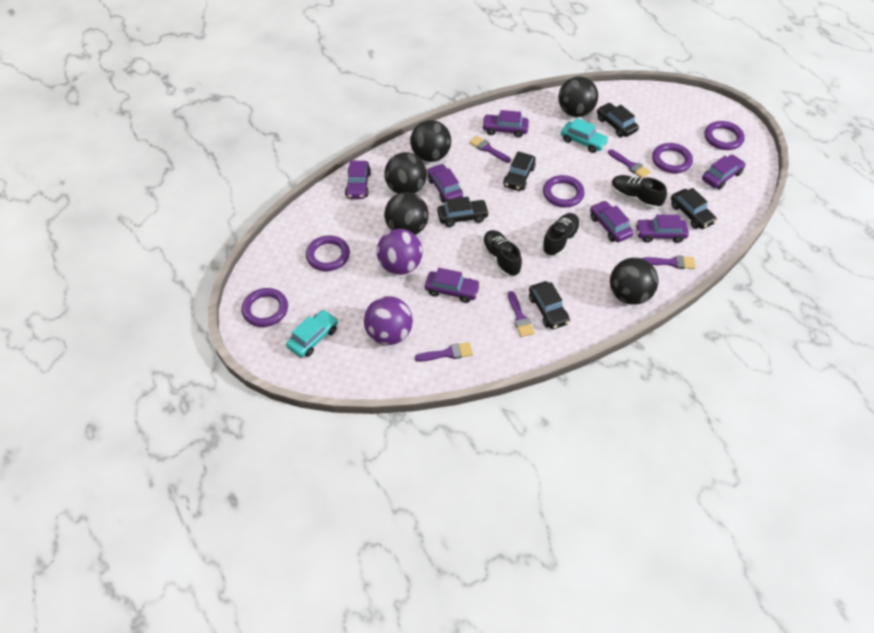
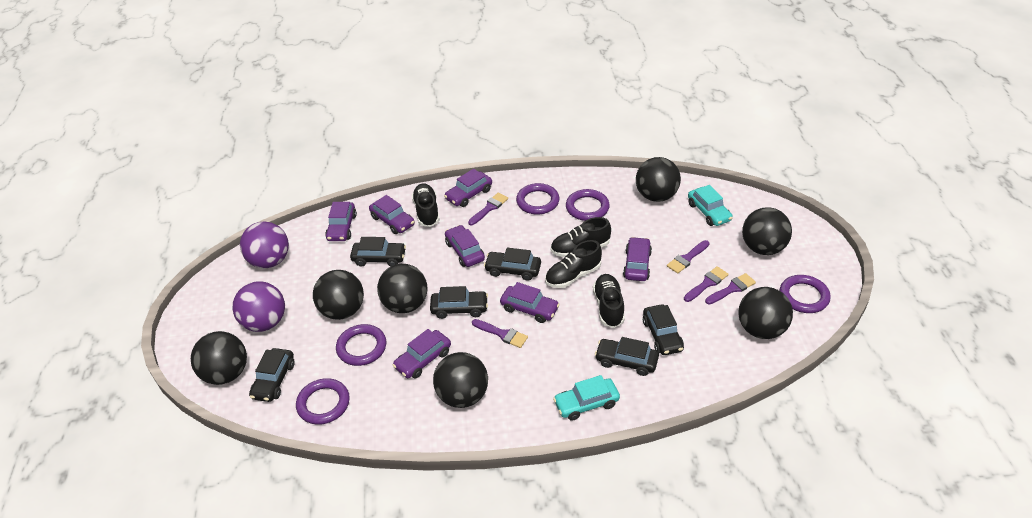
black ball: 5 -> 7
black car: 5 -> 6
black shoe: 3 -> 4

